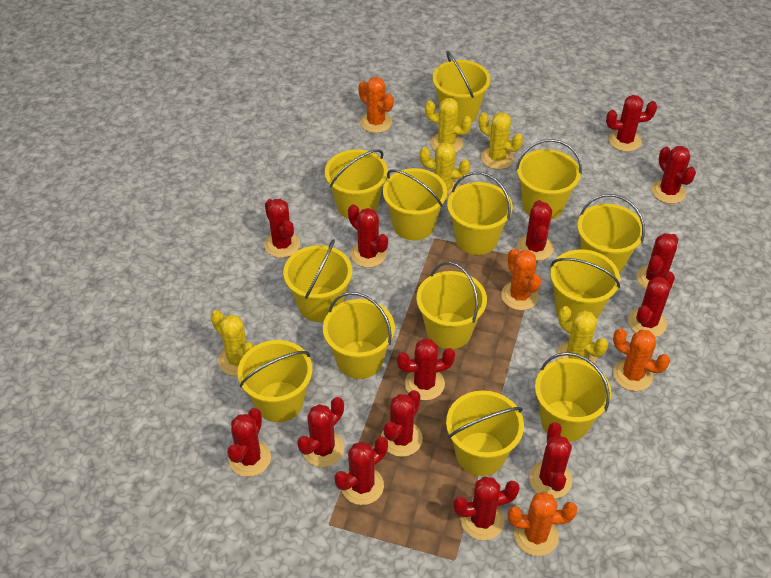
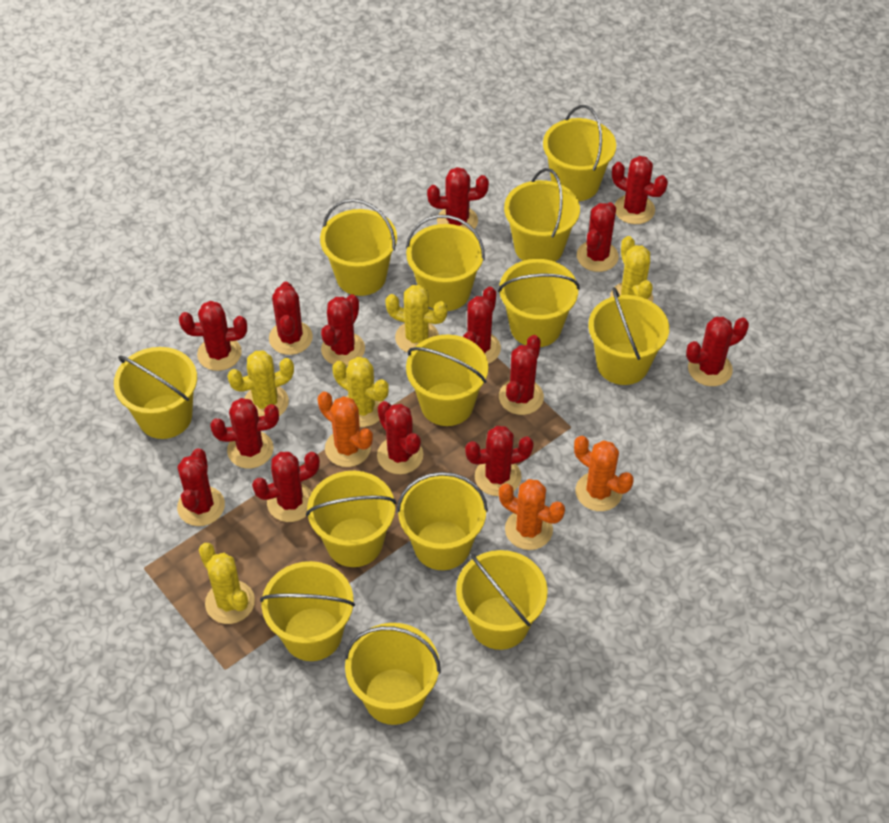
orange cactus: 4 -> 3

